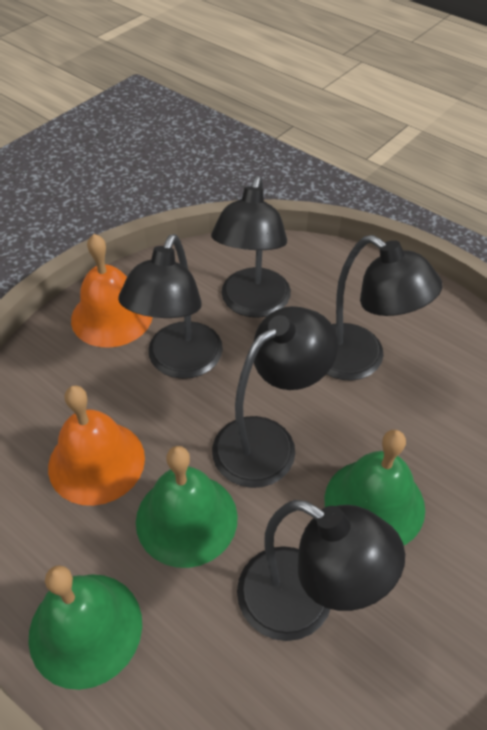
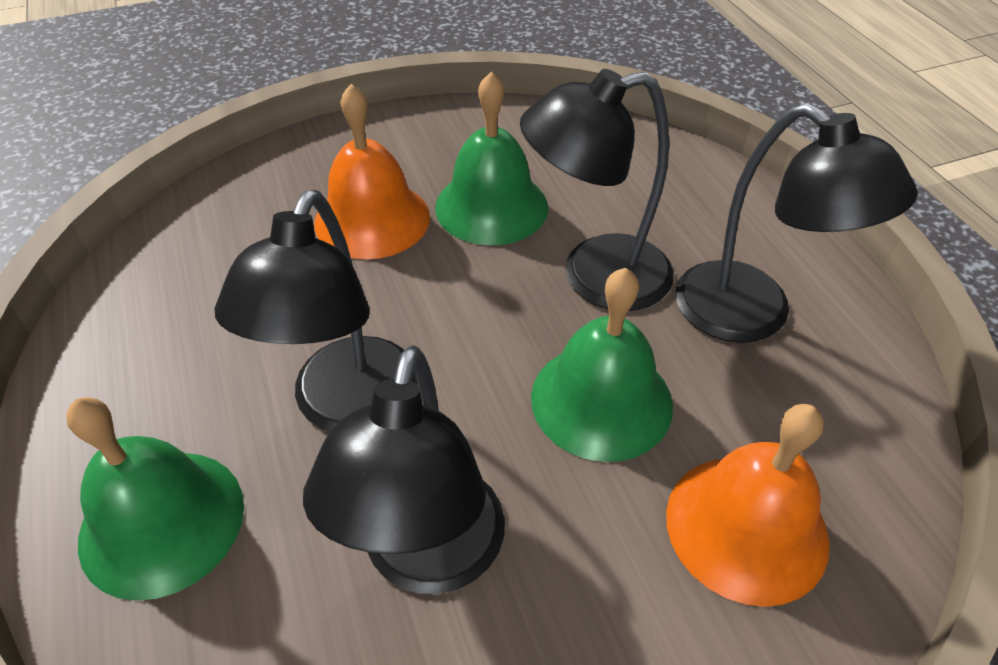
black lamp: 5 -> 4

